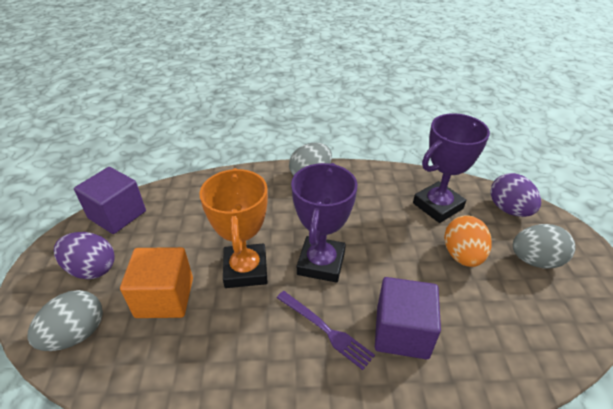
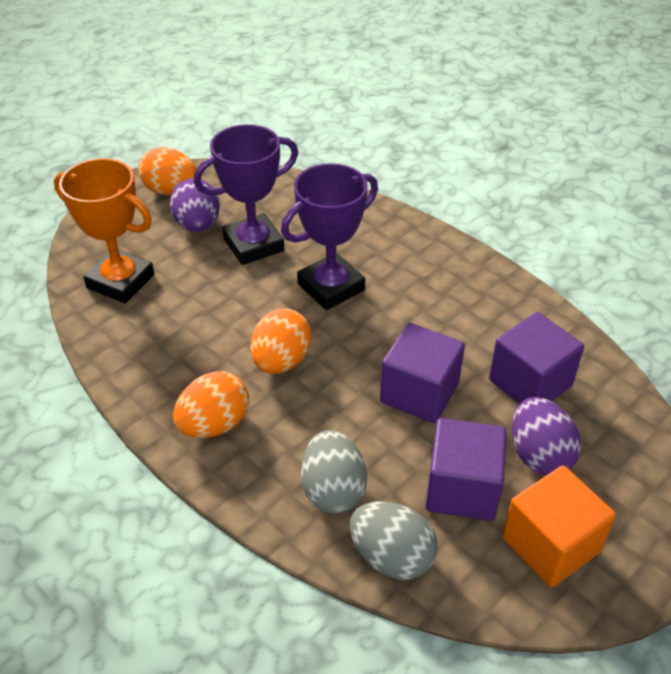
grey egg: 3 -> 2
orange egg: 1 -> 3
purple cube: 2 -> 3
purple fork: 1 -> 0

